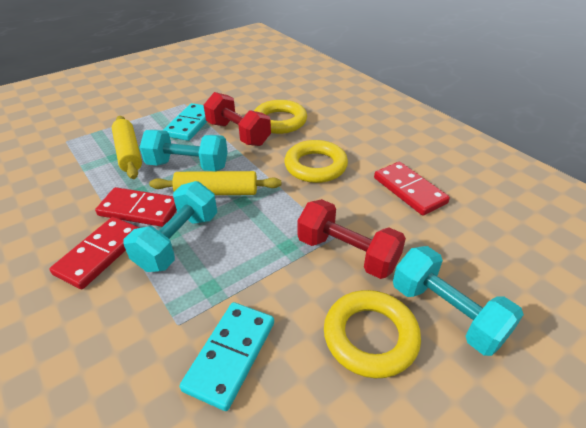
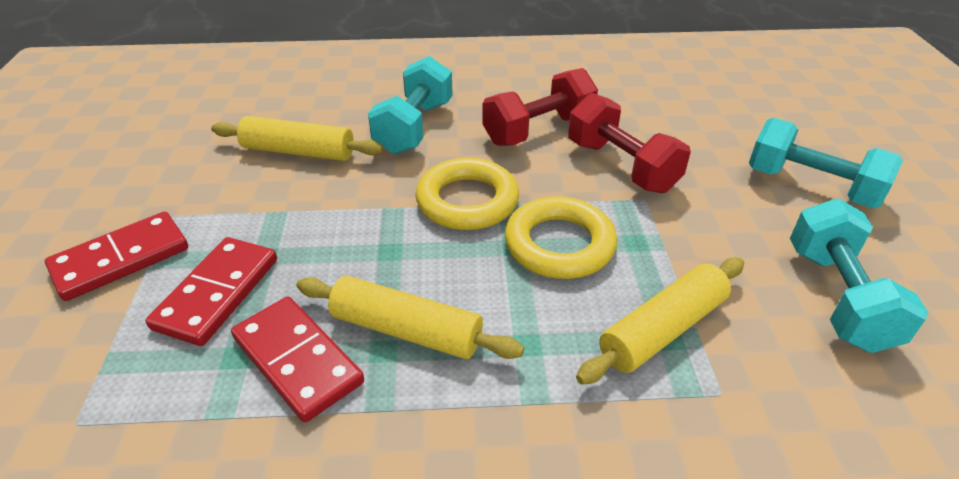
turquoise domino: 2 -> 0
yellow ring: 3 -> 2
yellow rolling pin: 2 -> 3

